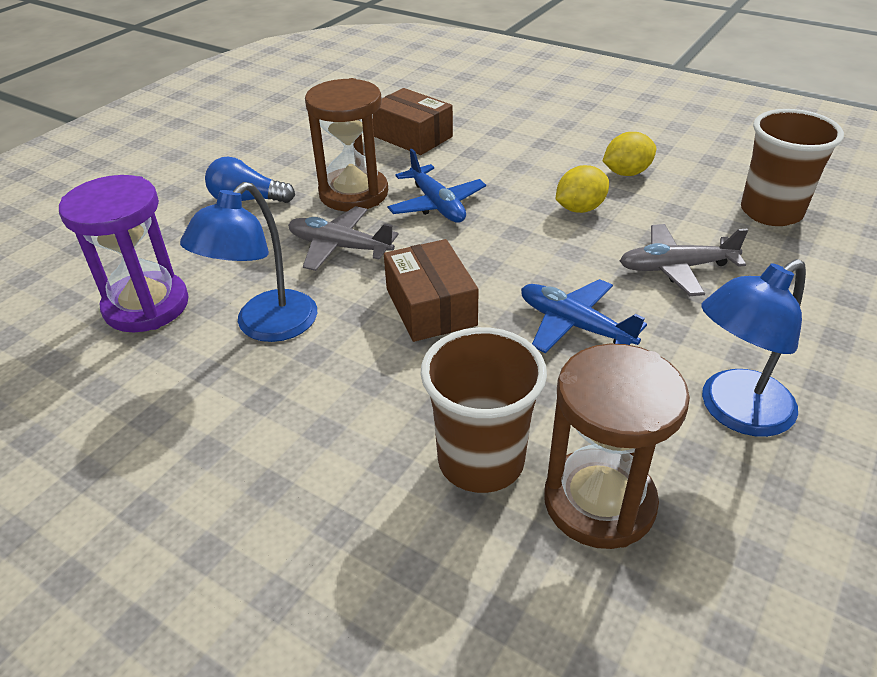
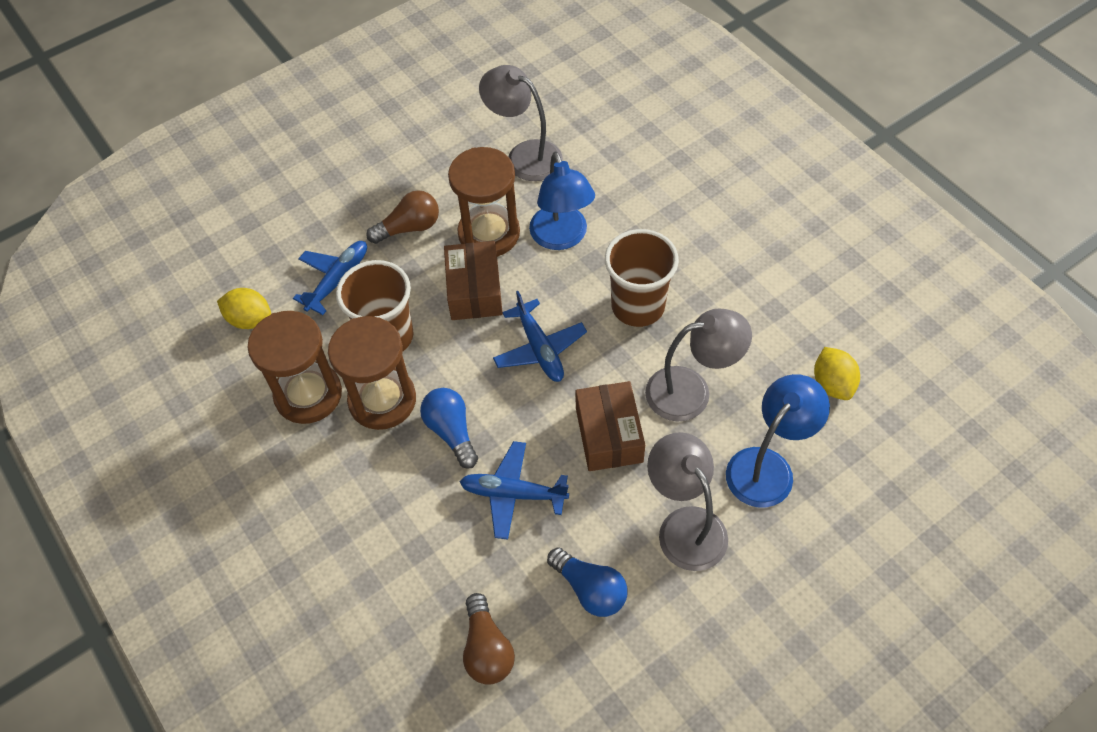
blue light bulb: 1 -> 2
blue plane: 2 -> 3
brown hourglass: 2 -> 3
brown light bulb: 0 -> 2
grey lamp: 0 -> 3
grey plane: 2 -> 0
purple hourglass: 1 -> 0

